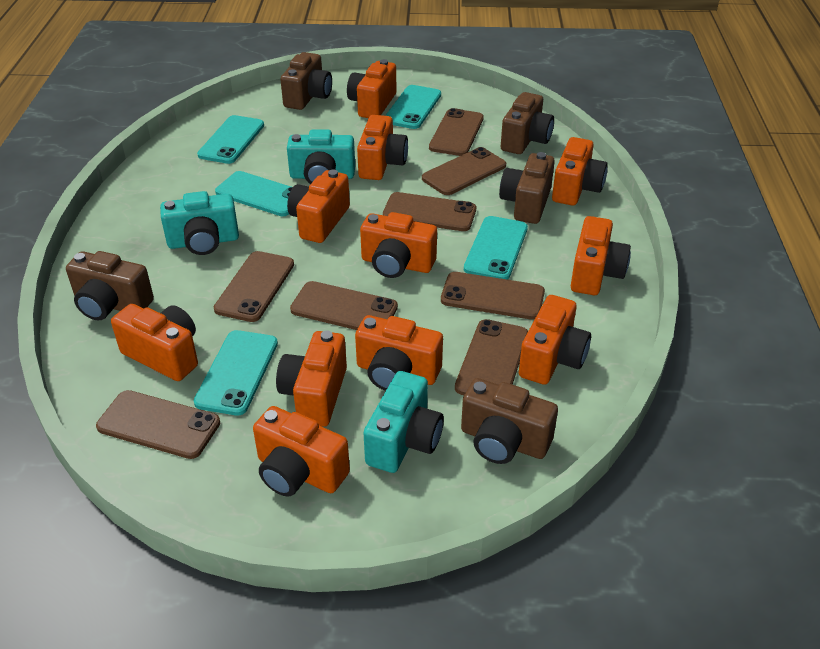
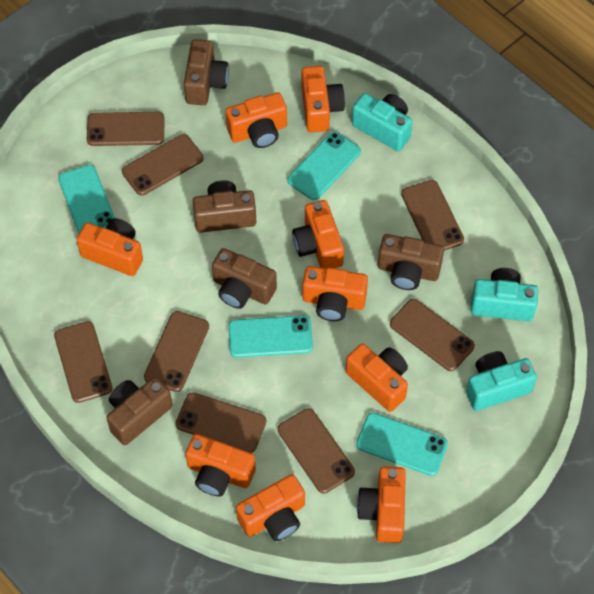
orange camera: 11 -> 9
turquoise phone: 5 -> 4

